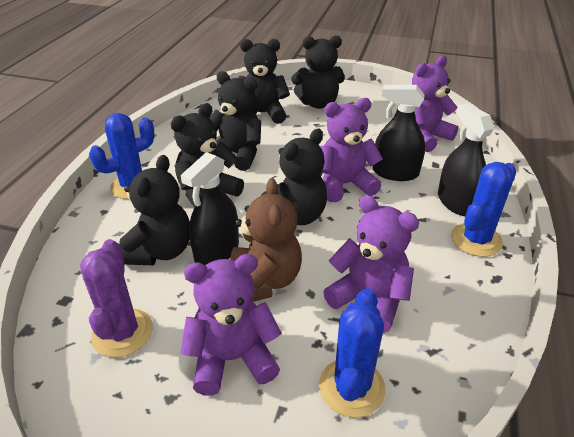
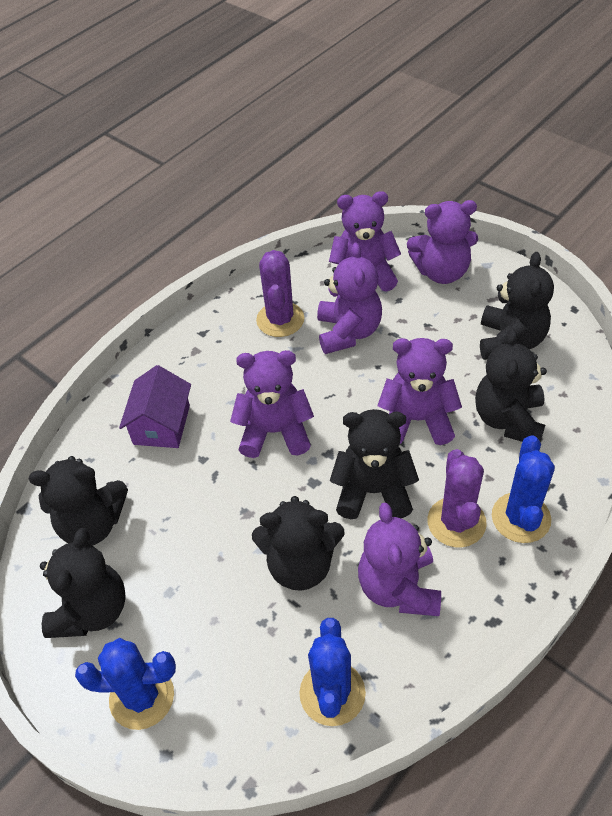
black spray bottle: 3 -> 0
brown teddy bear: 1 -> 0
purple cactus: 1 -> 2
purple house: 0 -> 1
purple teddy bear: 4 -> 6

